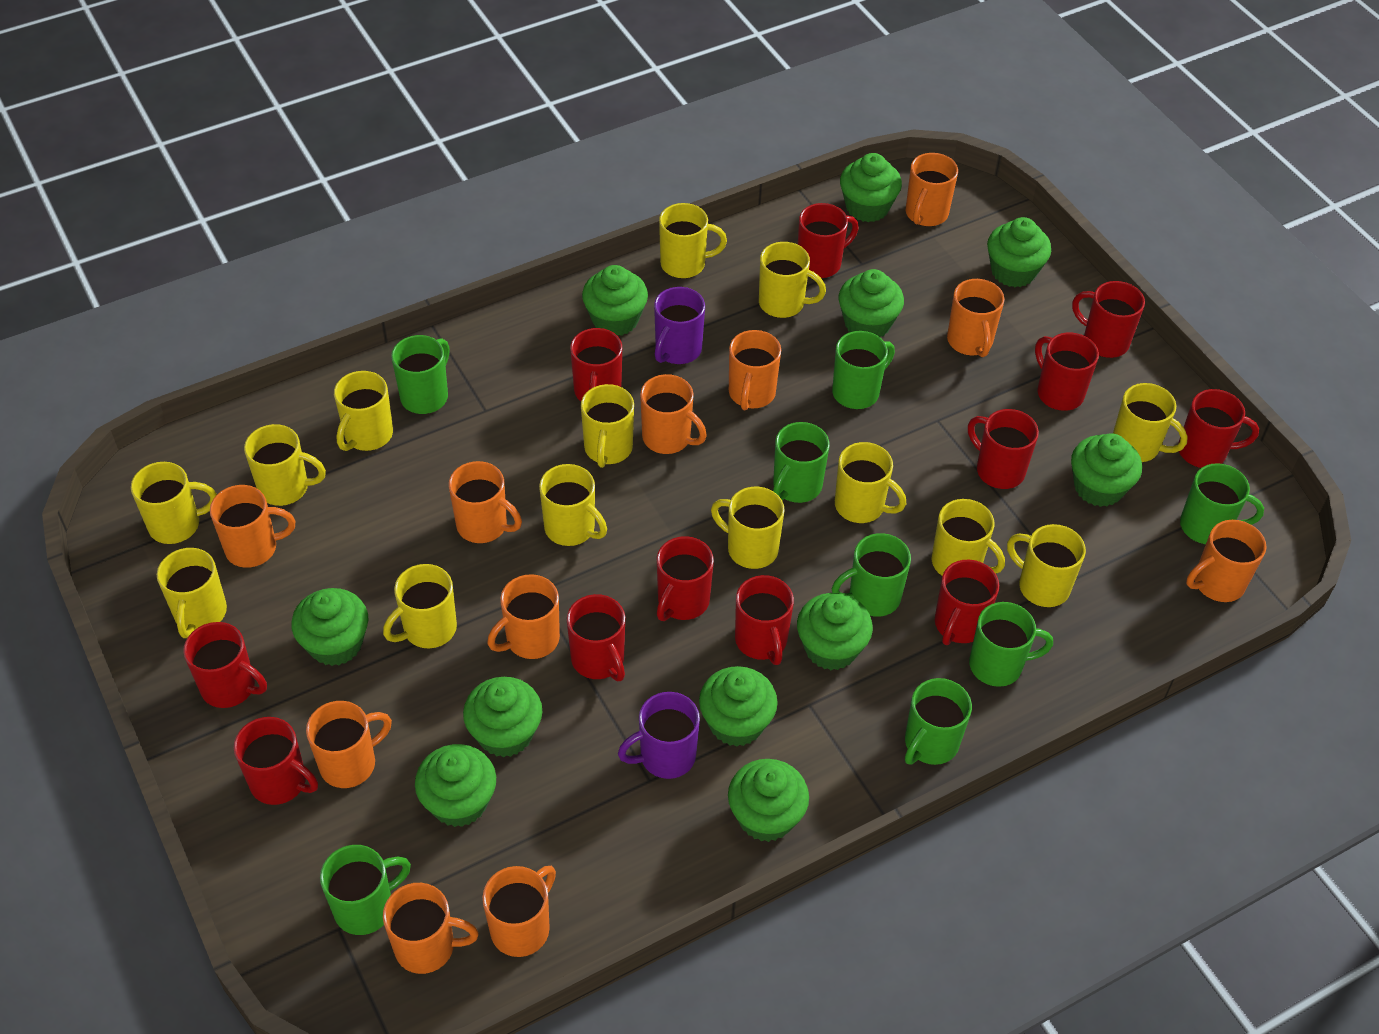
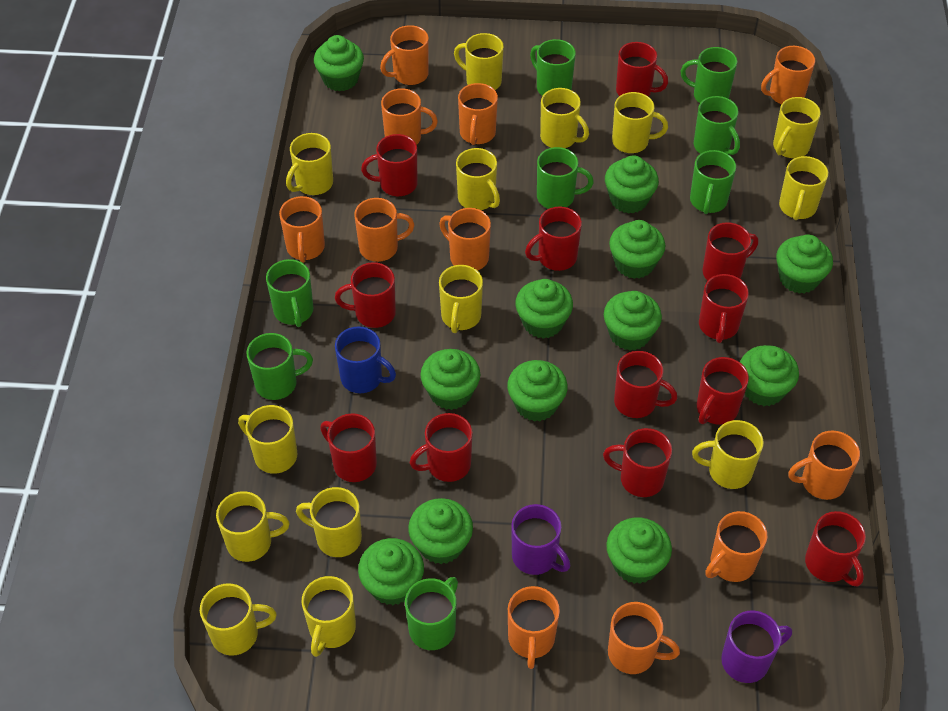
blue mug: 0 -> 1
green cupcake: 11 -> 12

